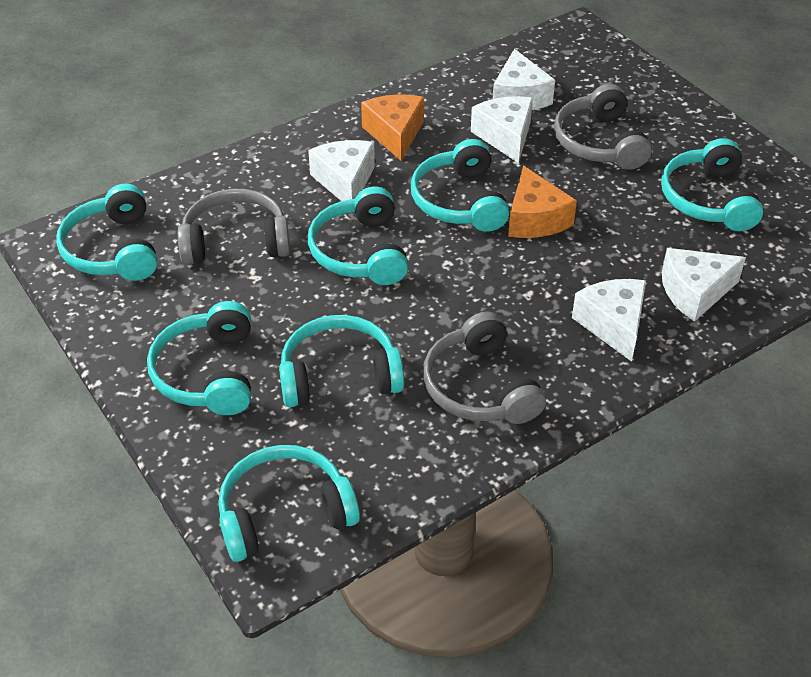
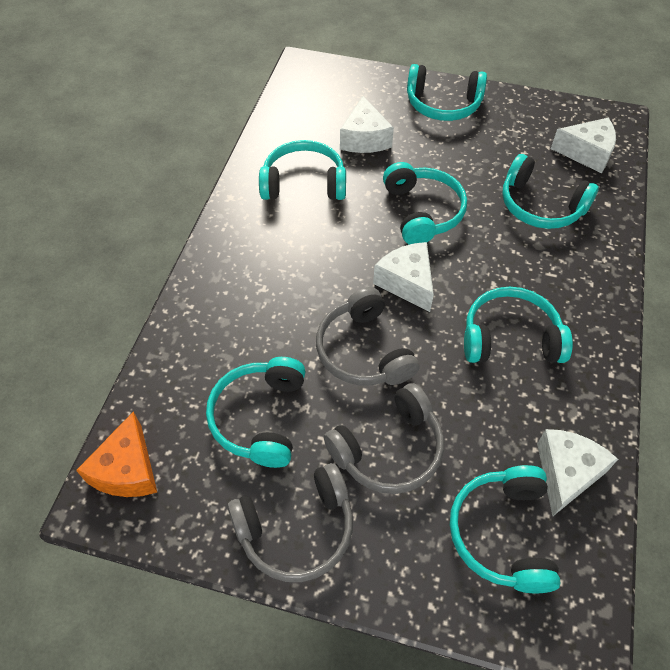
orange cheese: 2 -> 1
white cheese: 5 -> 4

